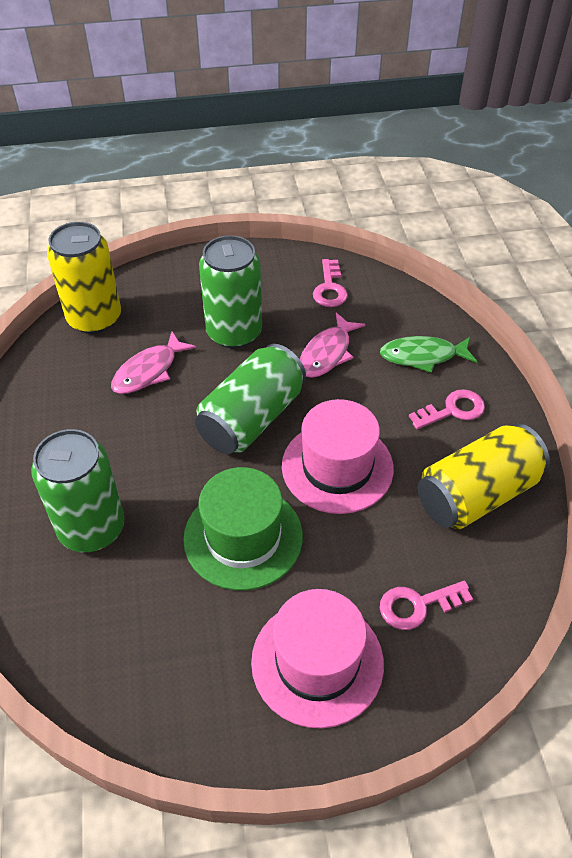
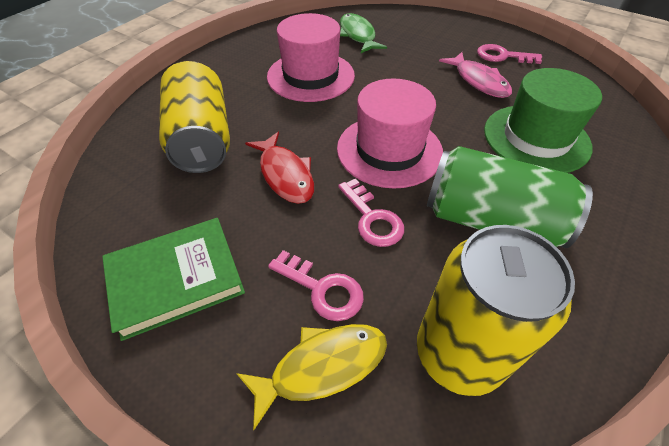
green book: 0 -> 1
green can: 3 -> 1
pink fish: 2 -> 1
red fish: 0 -> 1
yellow fish: 0 -> 1

